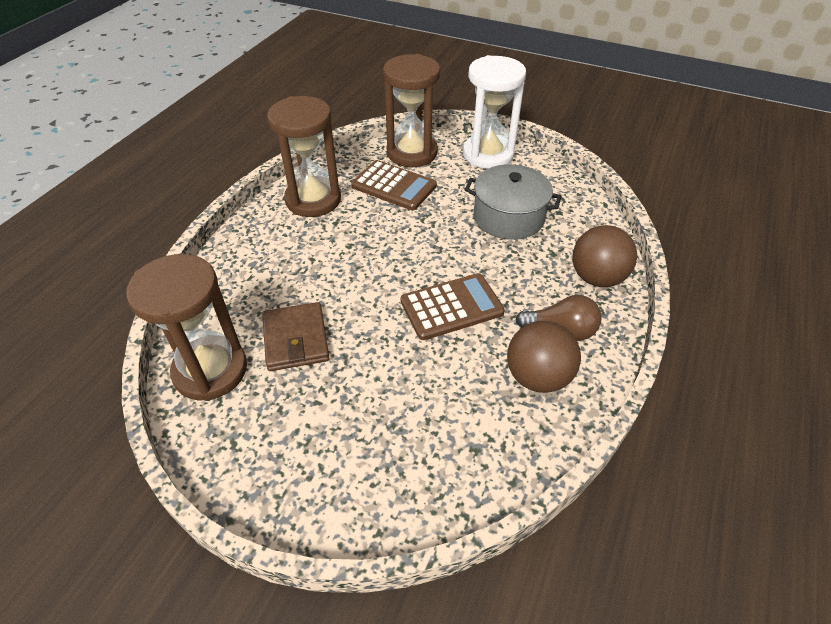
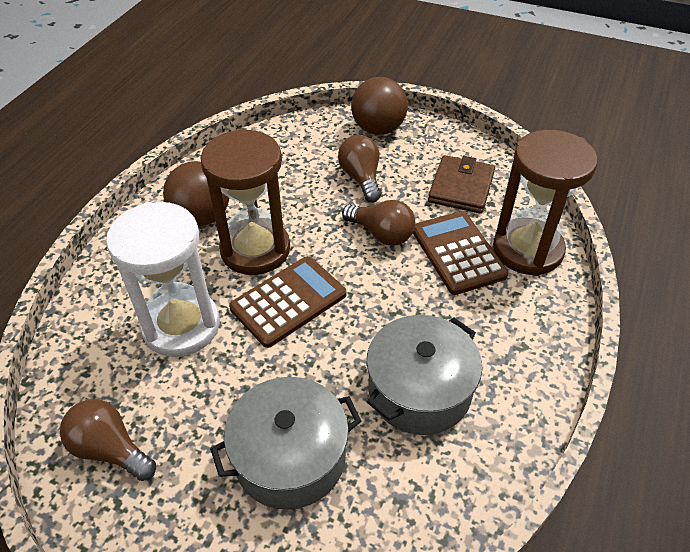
brown hourglass: 3 -> 2
brown light bulb: 1 -> 3
grey pot: 1 -> 2

